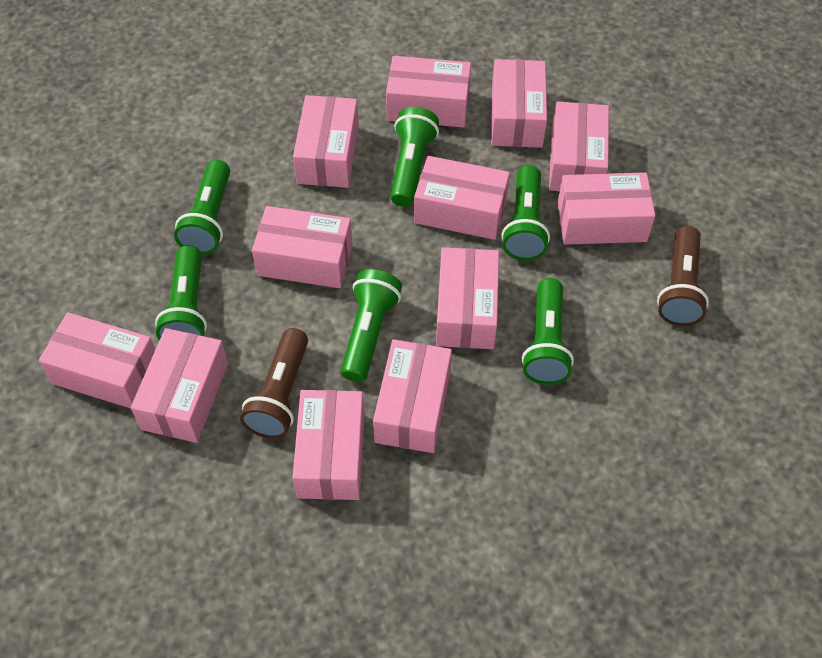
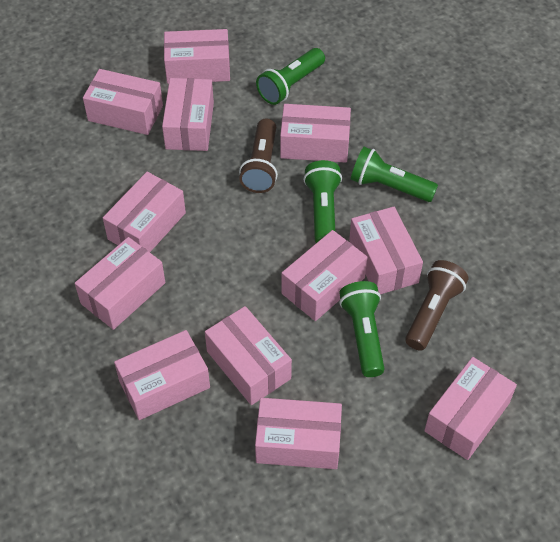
green flashlight: 6 -> 4

